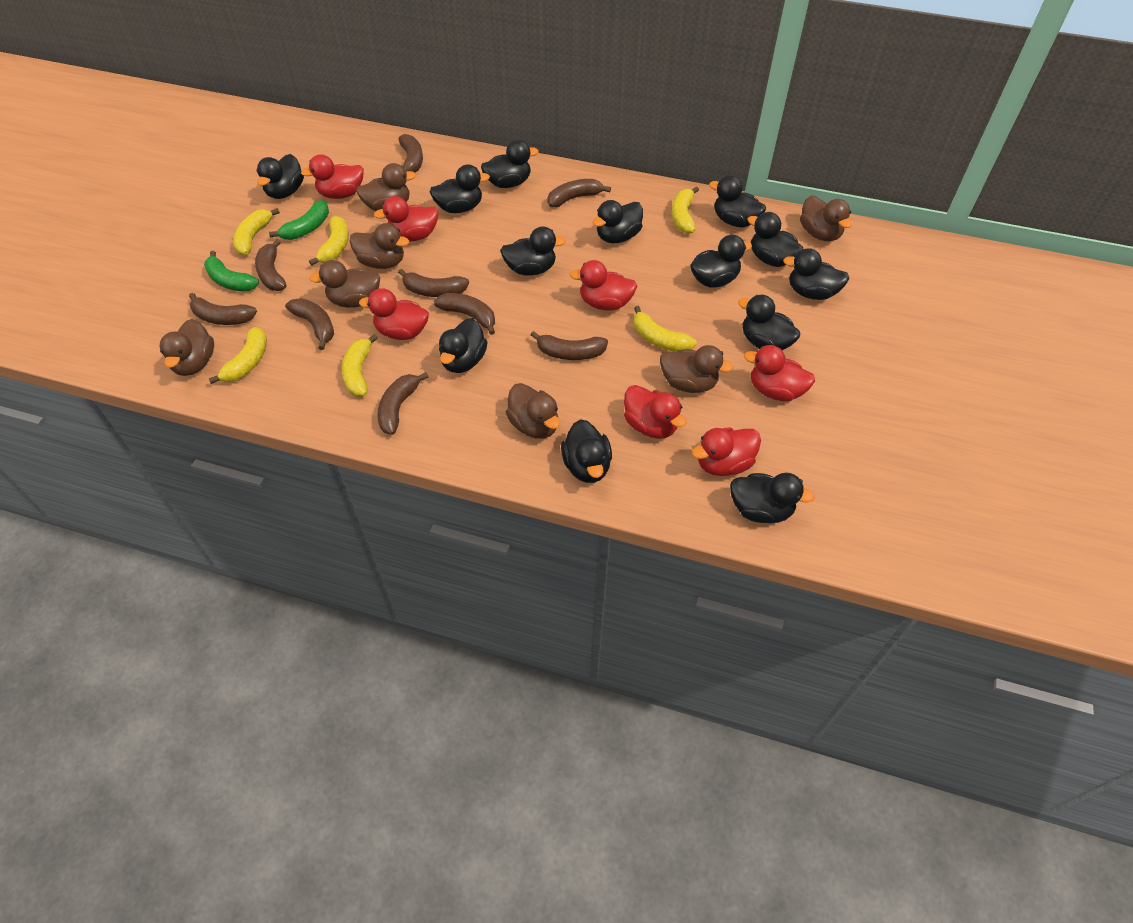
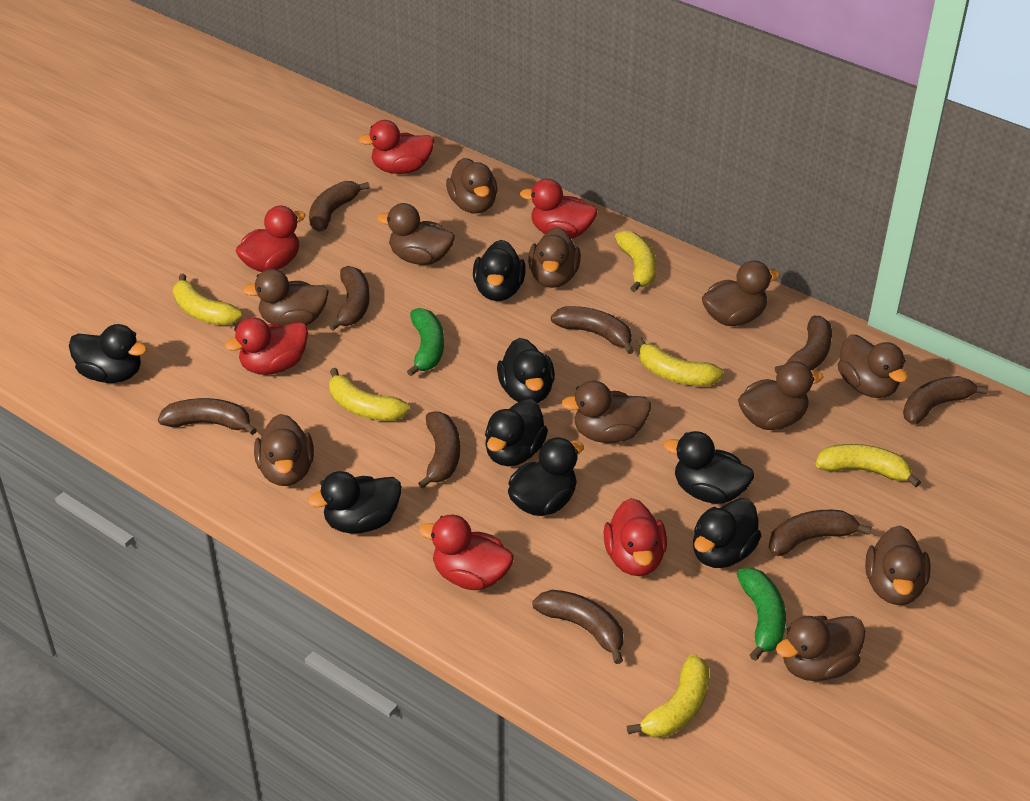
black duck: 13 -> 8
brown duck: 7 -> 11
red duck: 7 -> 6

